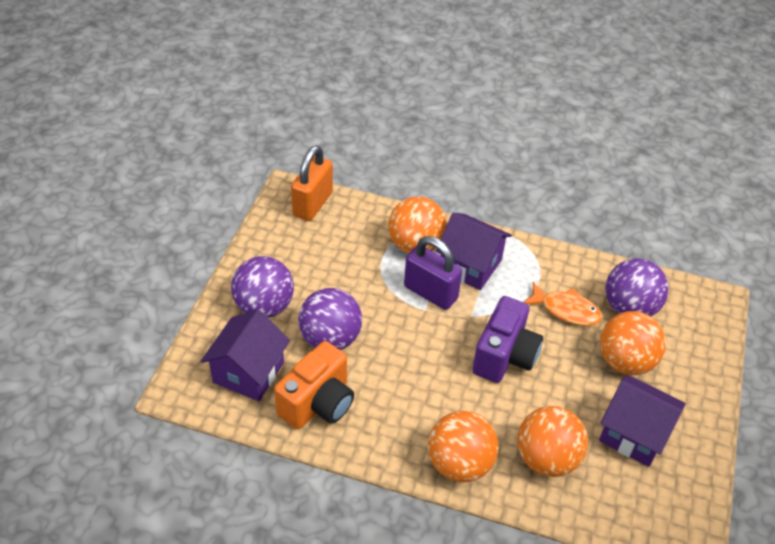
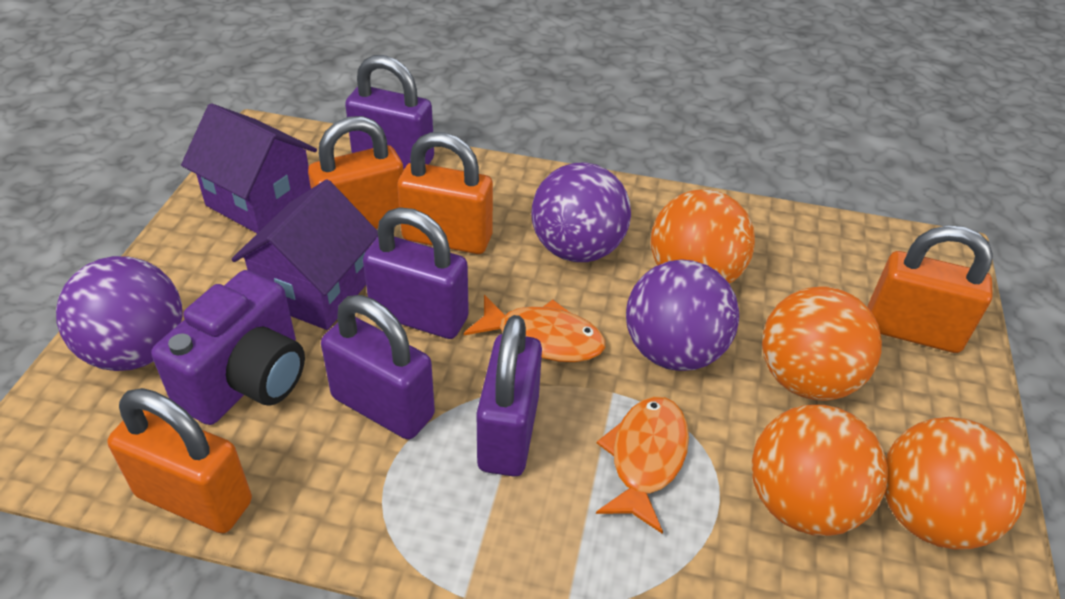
orange camera: 1 -> 0
orange fish: 1 -> 2
orange padlock: 1 -> 4
purple house: 3 -> 2
purple padlock: 1 -> 4

